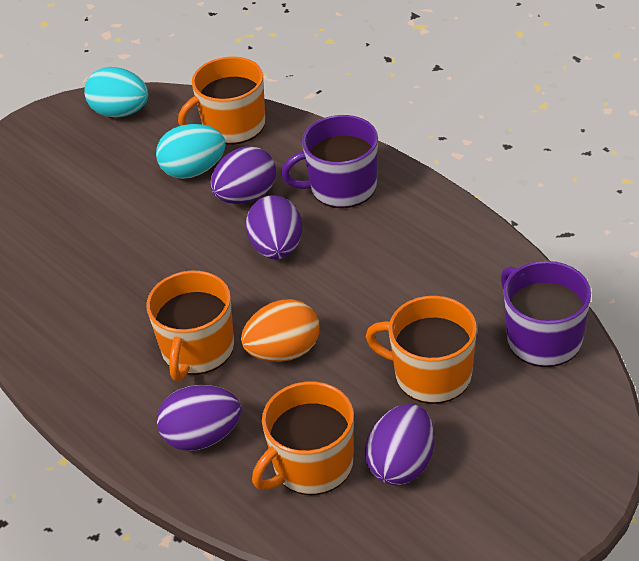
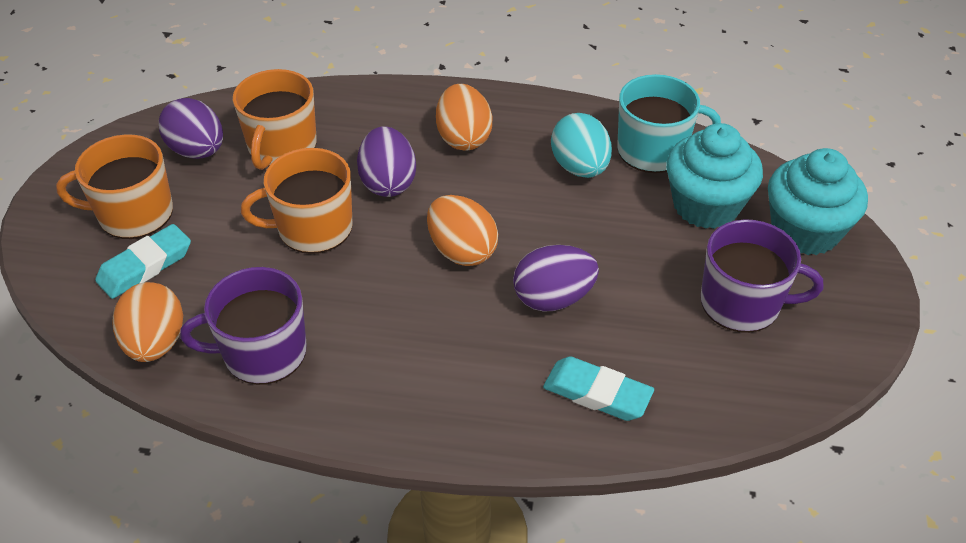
orange egg: 1 -> 3
orange mug: 4 -> 3
purple egg: 4 -> 3
turquoise cupcake: 0 -> 2
turquoise egg: 2 -> 1
turquoise eraser: 0 -> 2
turquoise mug: 0 -> 1

